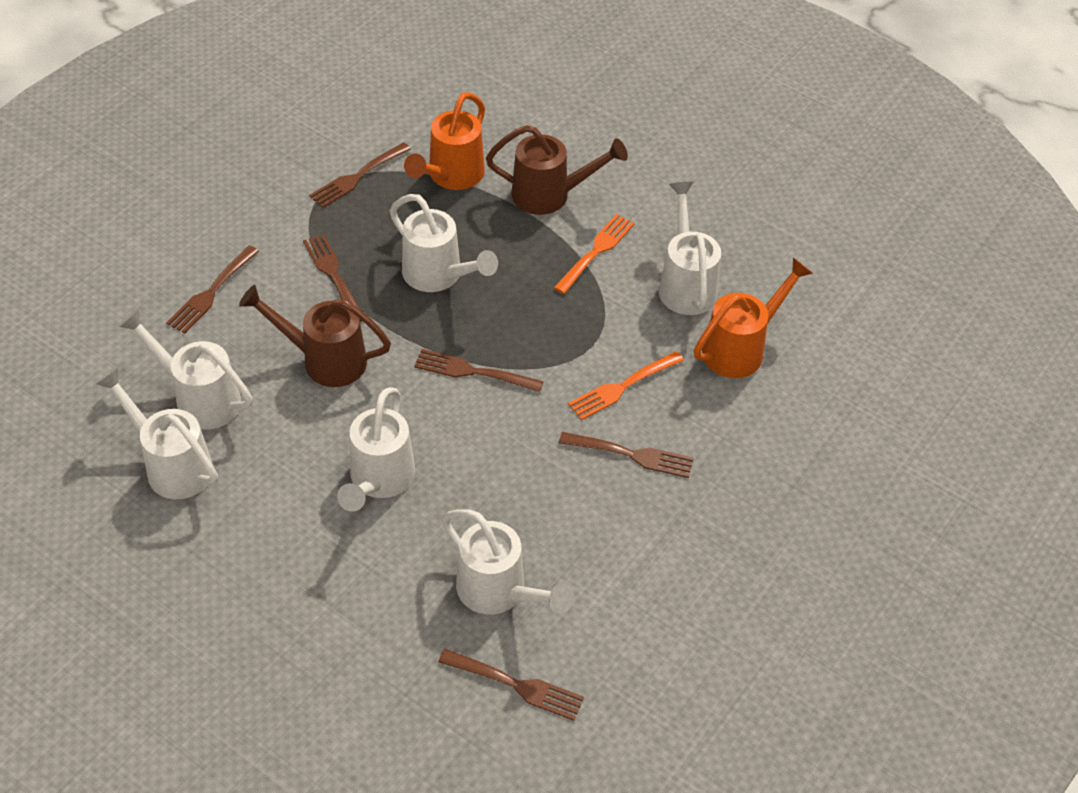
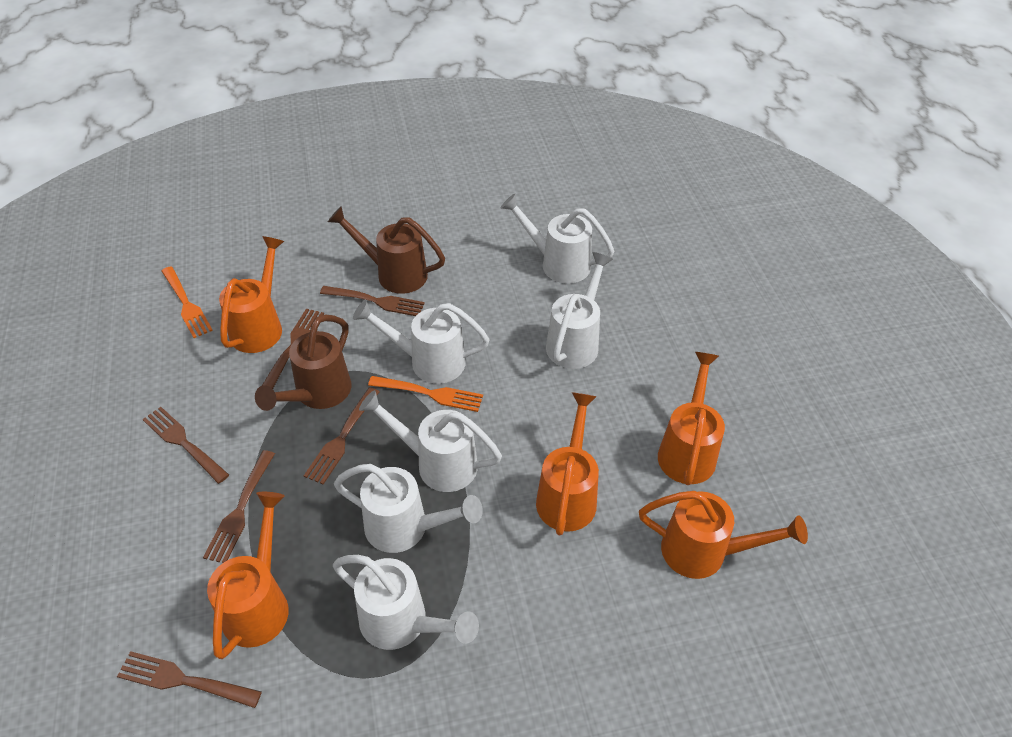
orange watering can: 2 -> 5

